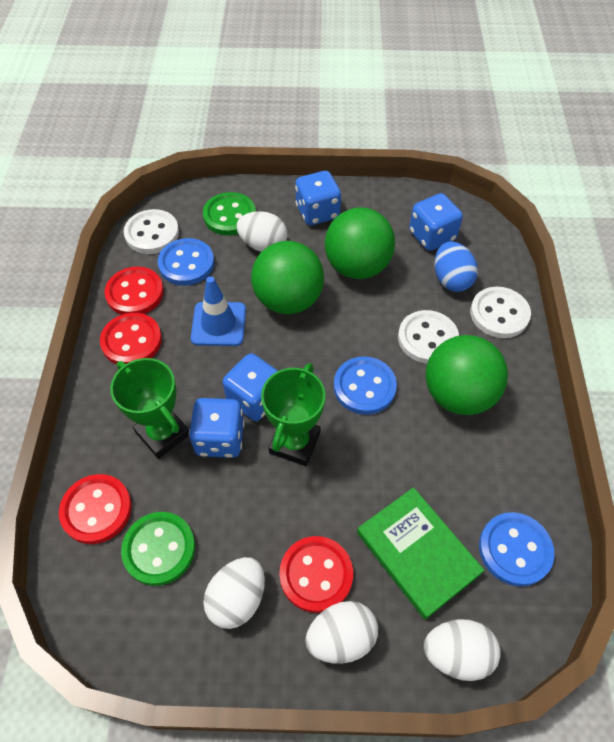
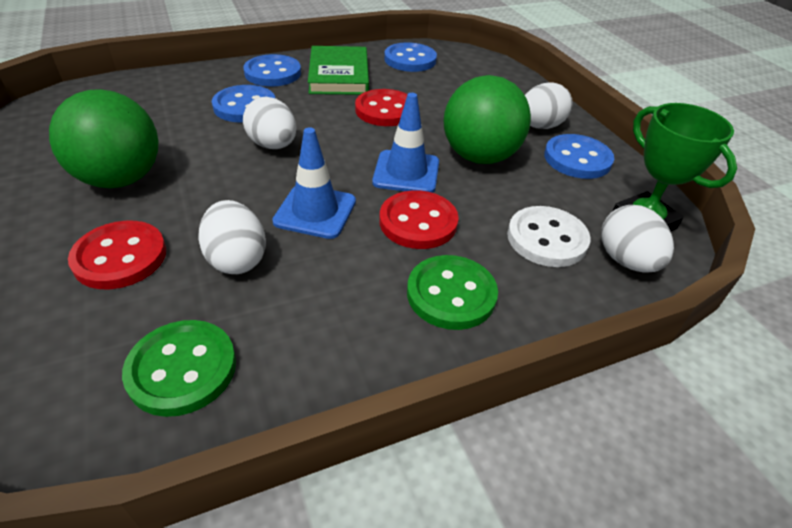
blue button: 3 -> 4
blue dice: 4 -> 0
blue egg: 1 -> 0
blue traffic cone: 1 -> 2
green ball: 3 -> 2
green trophy: 2 -> 1
red button: 4 -> 3
white button: 3 -> 1

